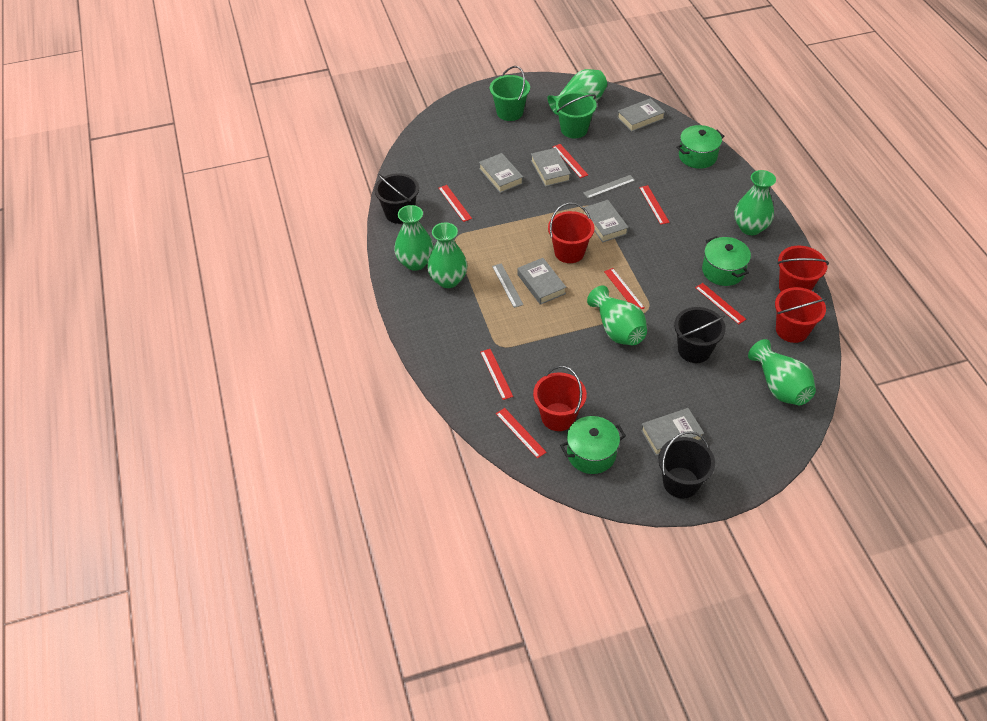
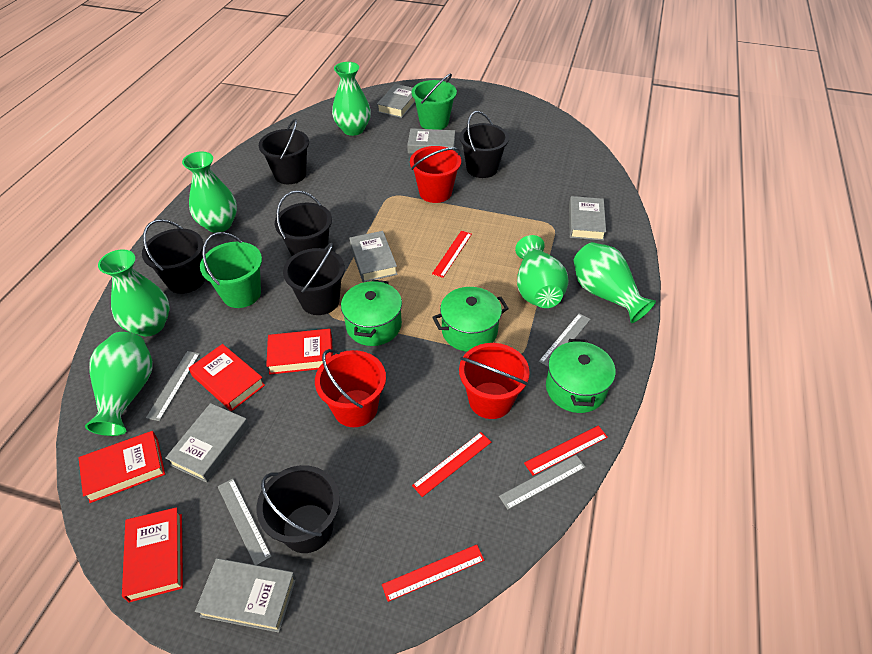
black bucket: 3 -> 6
grey ruler: 2 -> 4
red book: 0 -> 4
red bucket: 4 -> 3
red ruler: 7 -> 4

